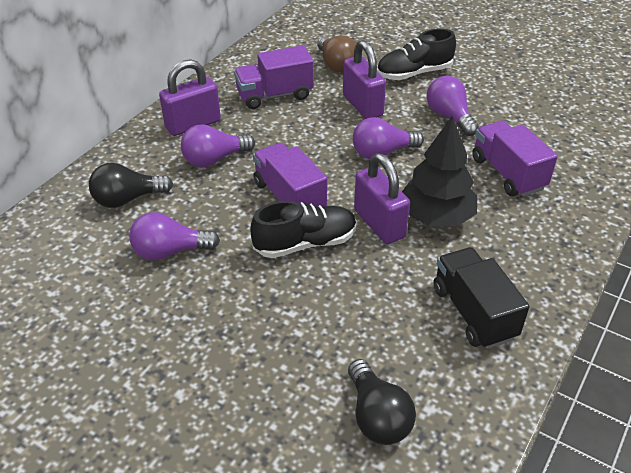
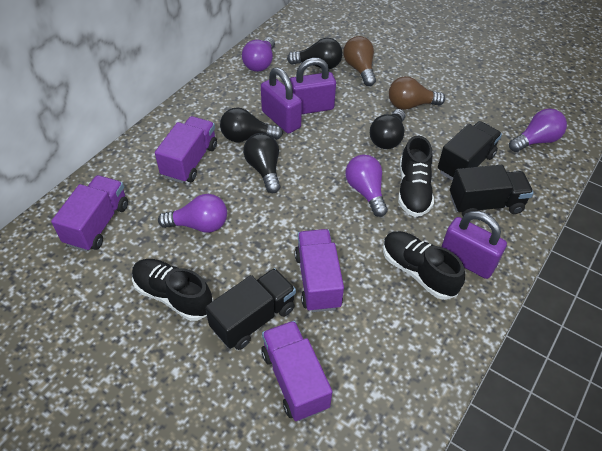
black light bulb: 2 -> 4
black shoe: 2 -> 3
black tree: 1 -> 0
black truck: 1 -> 3
brown light bulb: 1 -> 2
purple truck: 3 -> 4

